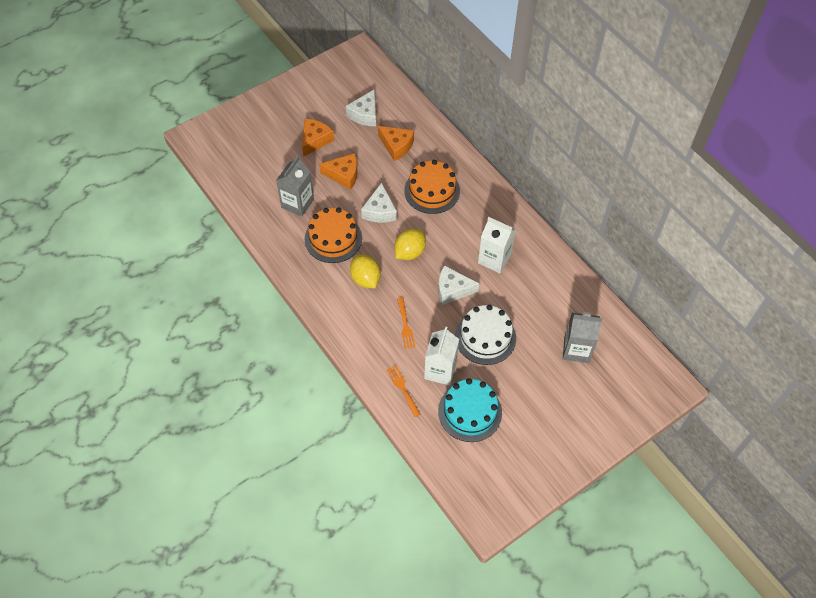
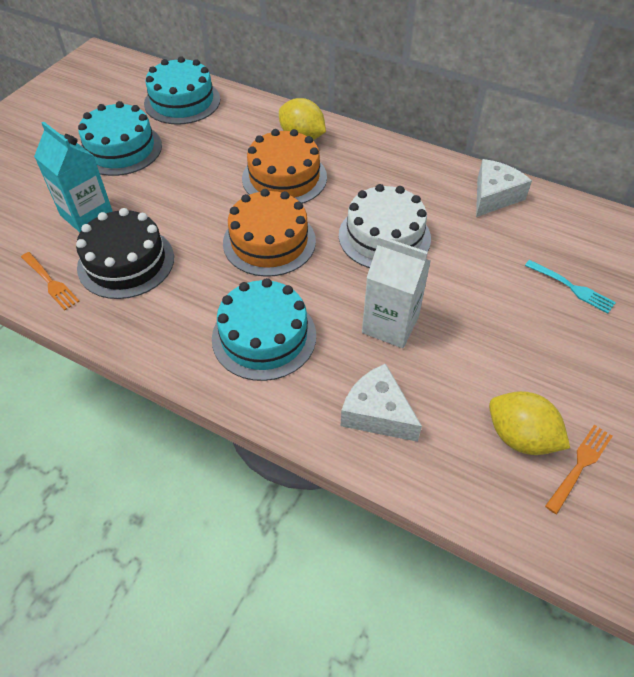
black cake: 0 -> 1
grey carton: 2 -> 0
orange cheese: 3 -> 0
turquoise cake: 1 -> 3
turquoise carton: 0 -> 1
turquoise fork: 0 -> 1
white carton: 2 -> 1
white cheese: 3 -> 2

